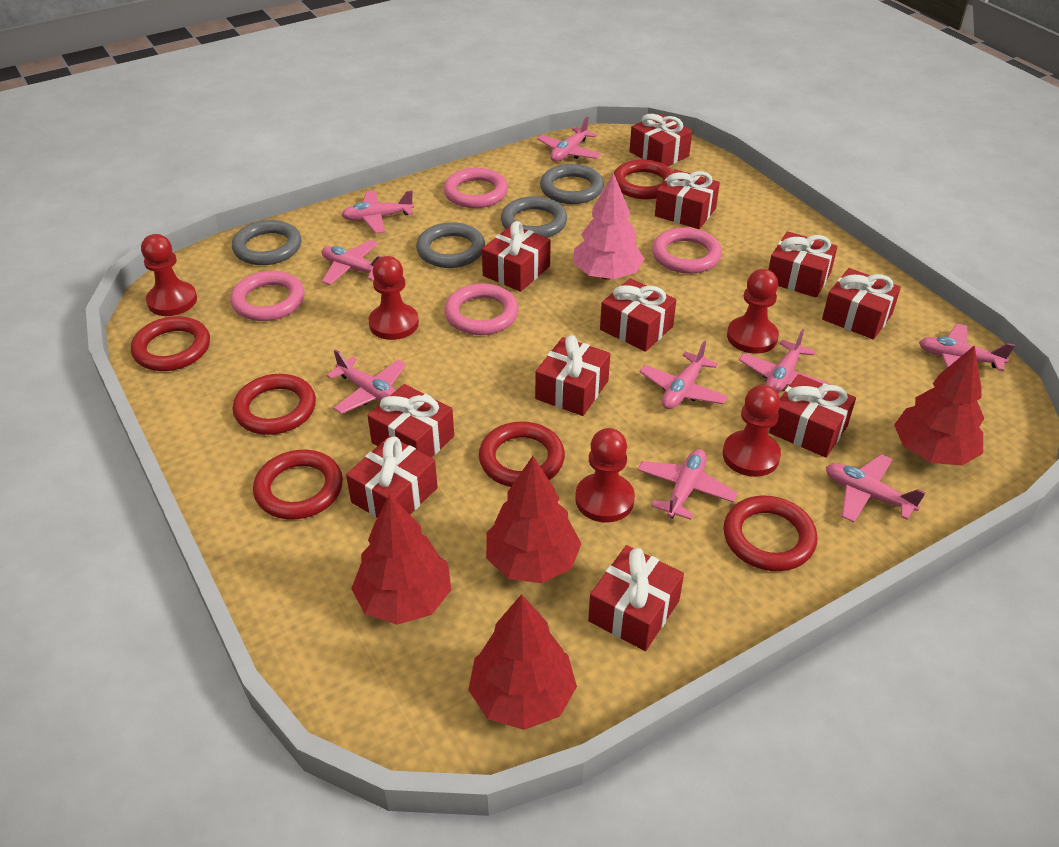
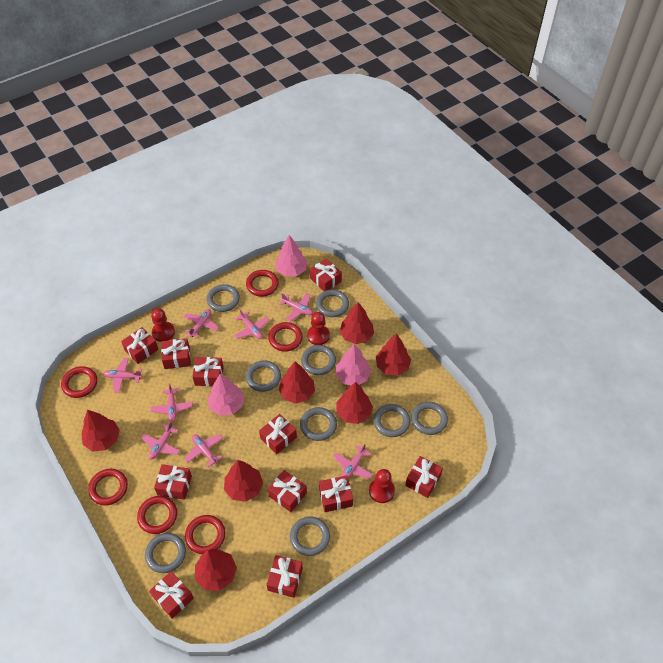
grey ring: 4 -> 9
pink plane: 9 -> 8
pink ring: 4 -> 0
pink tree: 1 -> 3
red pawn: 5 -> 3
red tree: 4 -> 7

